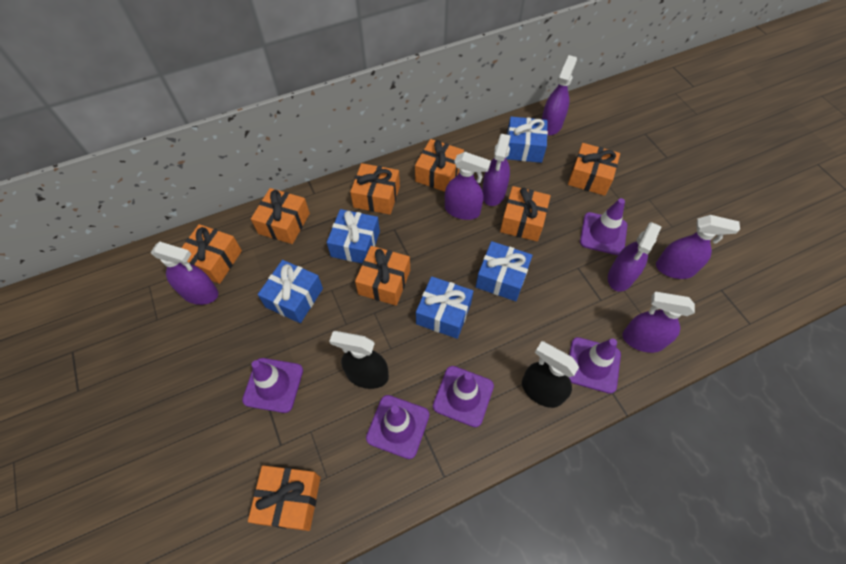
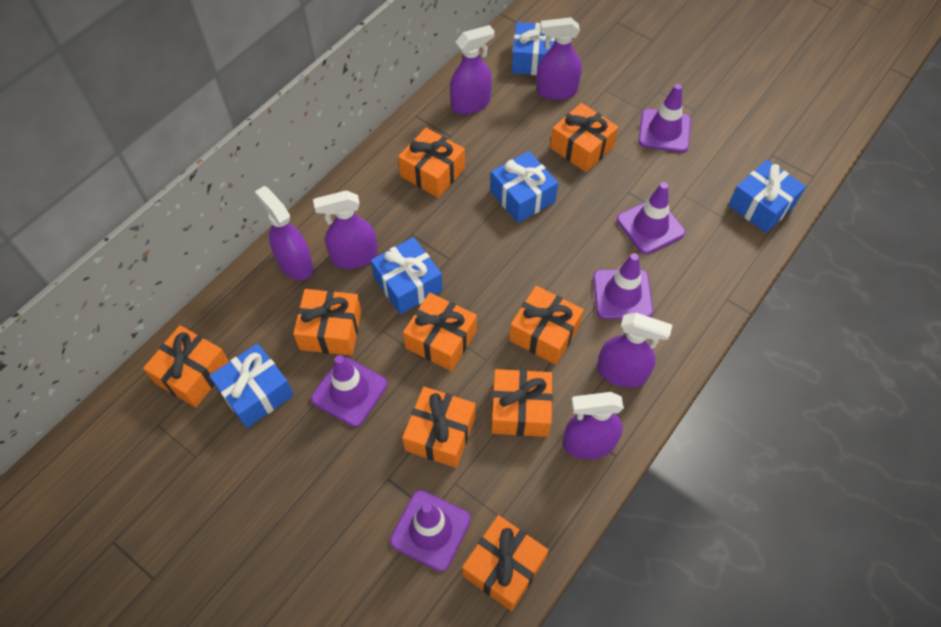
black spray bottle: 2 -> 0
orange gift: 8 -> 9
purple spray bottle: 7 -> 6

